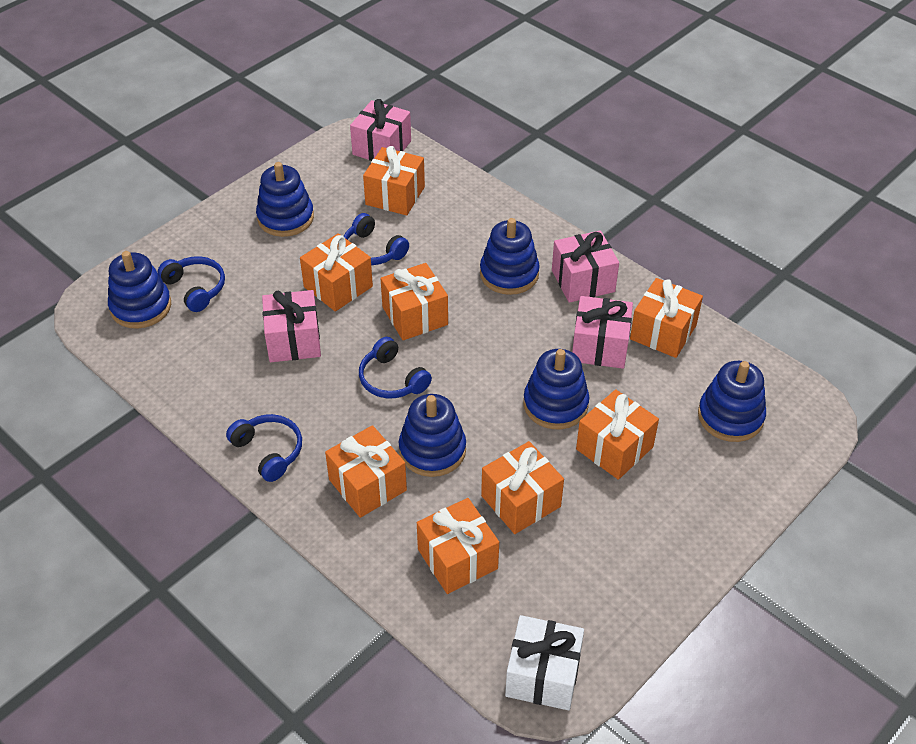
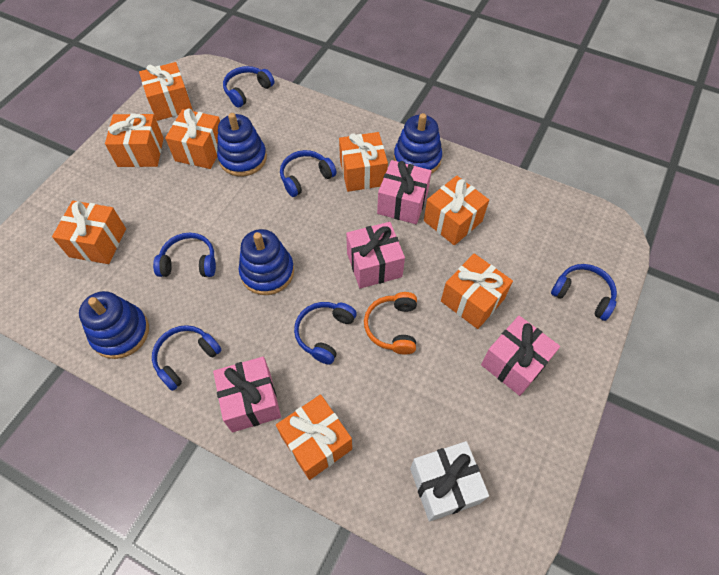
blue headphones: 4 -> 6
blue stacking toy: 6 -> 4
orange headphones: 0 -> 1

